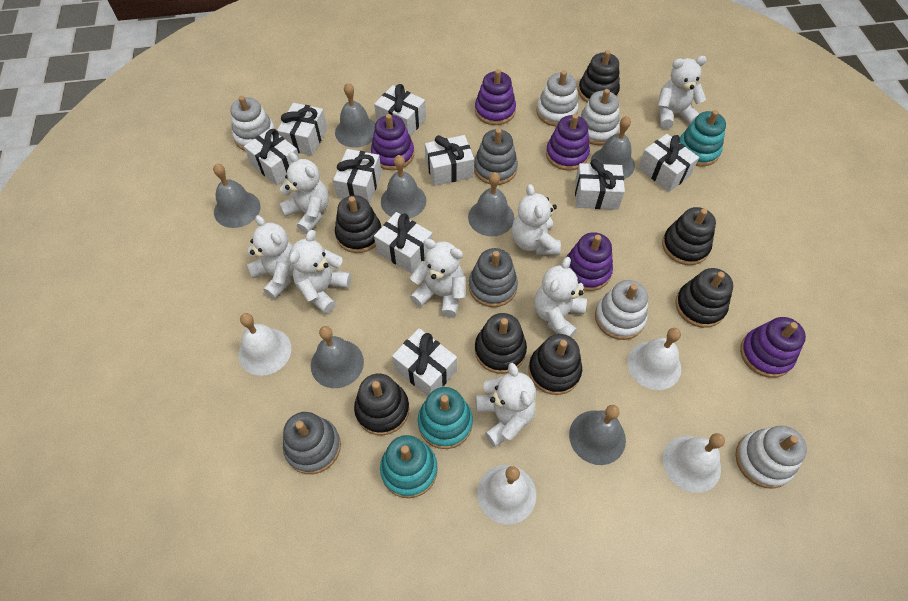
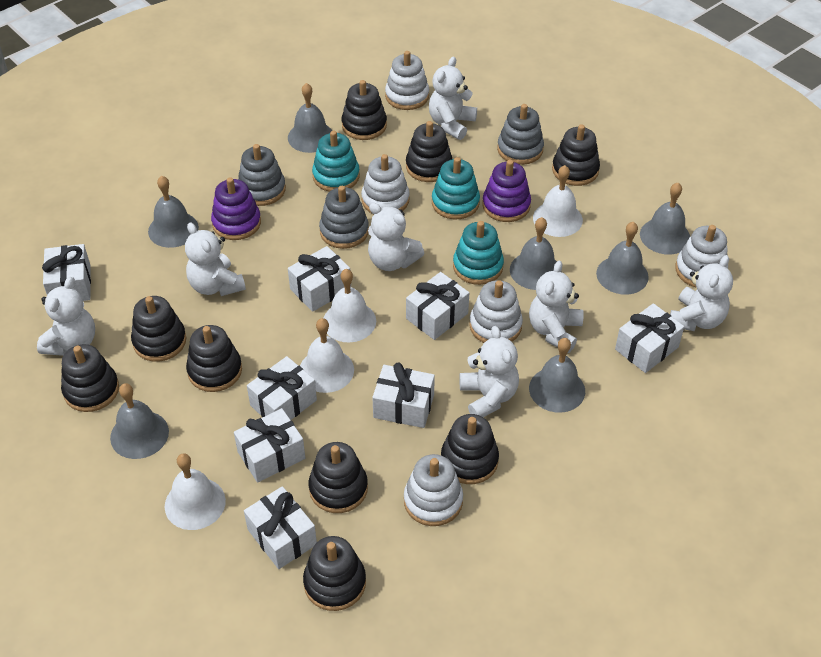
black stacking toy: 7 -> 9
purple stacking toy: 5 -> 2
white gift: 9 -> 8
white teddy bear: 8 -> 7

